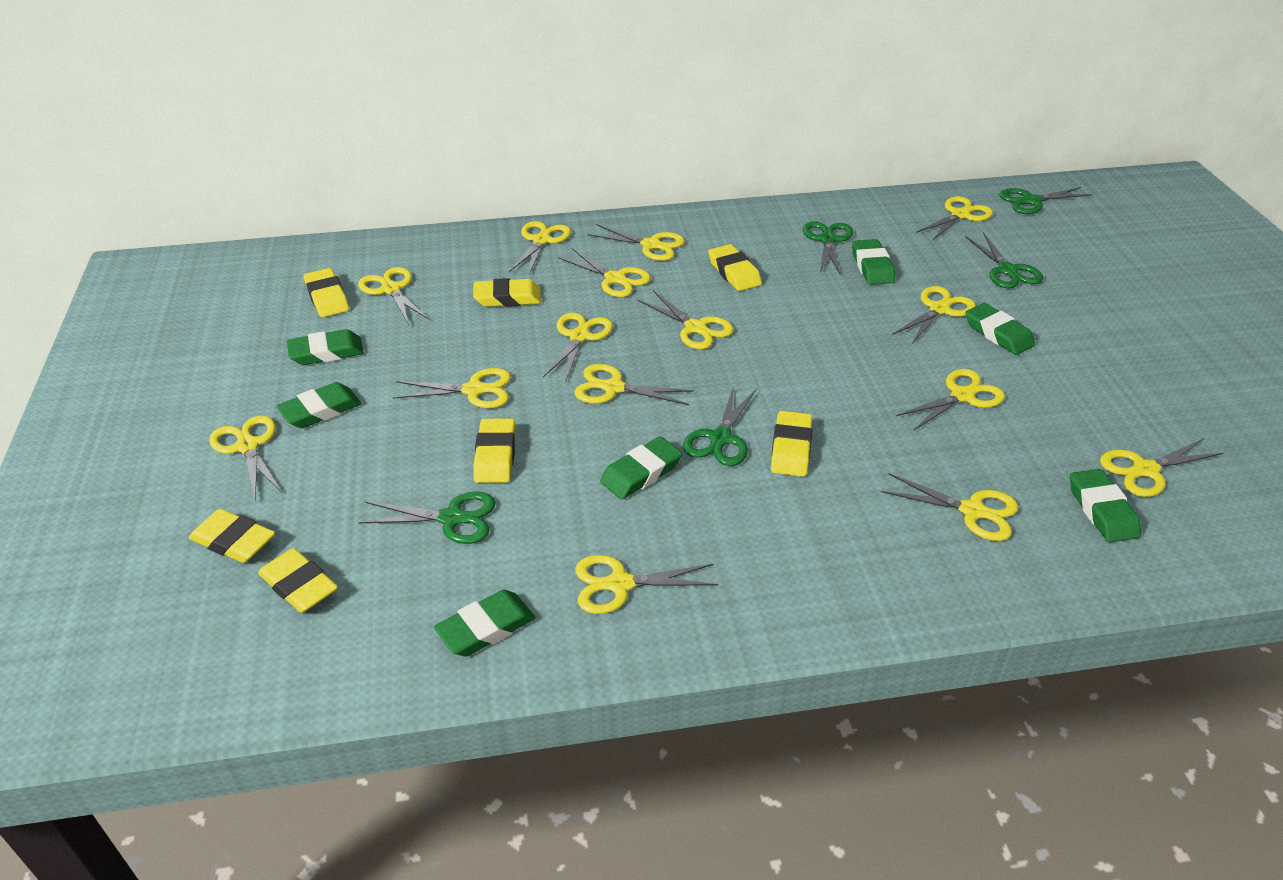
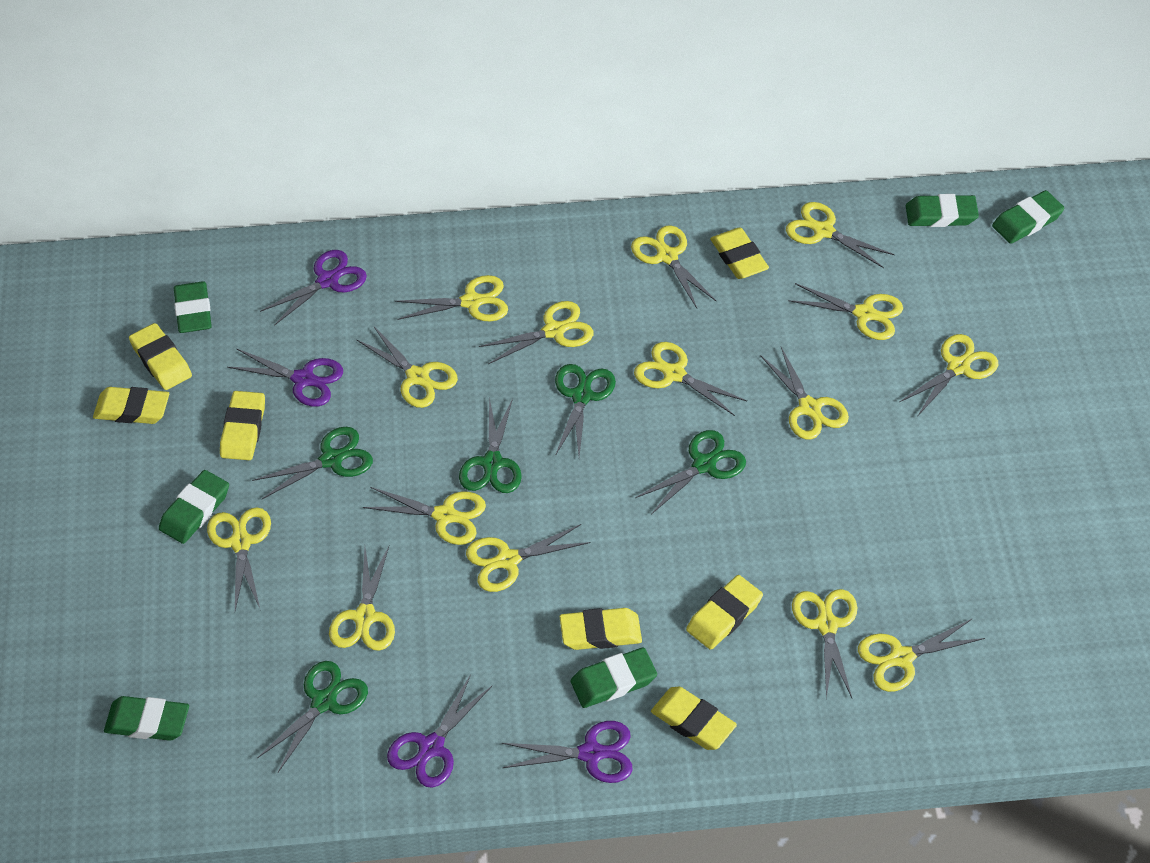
green eraser: 7 -> 6
purple scissors: 0 -> 4

